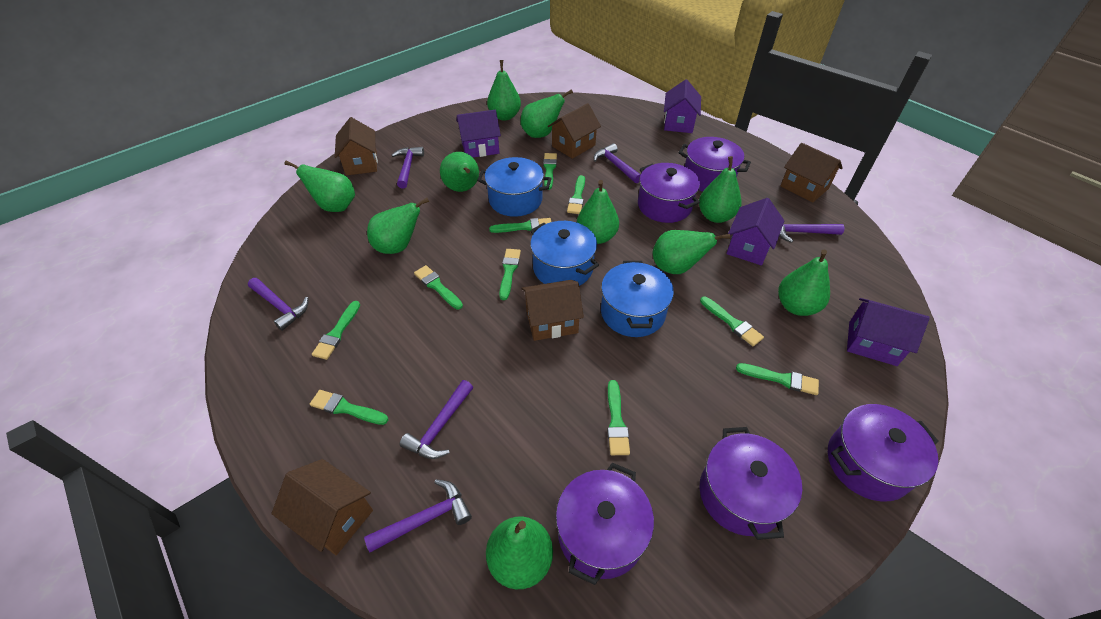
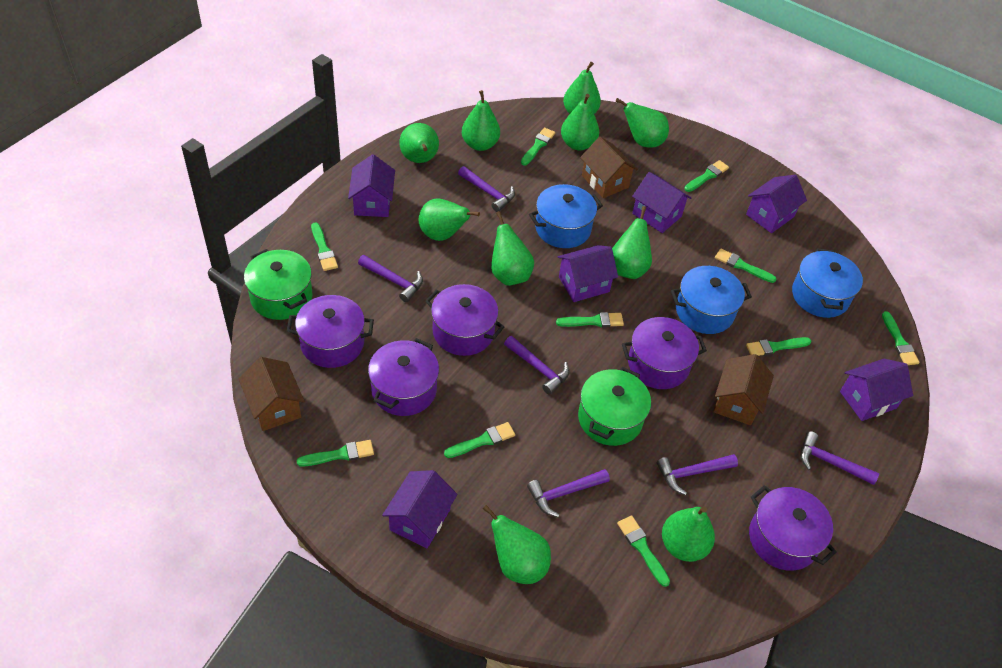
brown house: 5 -> 3
green pot: 0 -> 2
purple house: 4 -> 6

